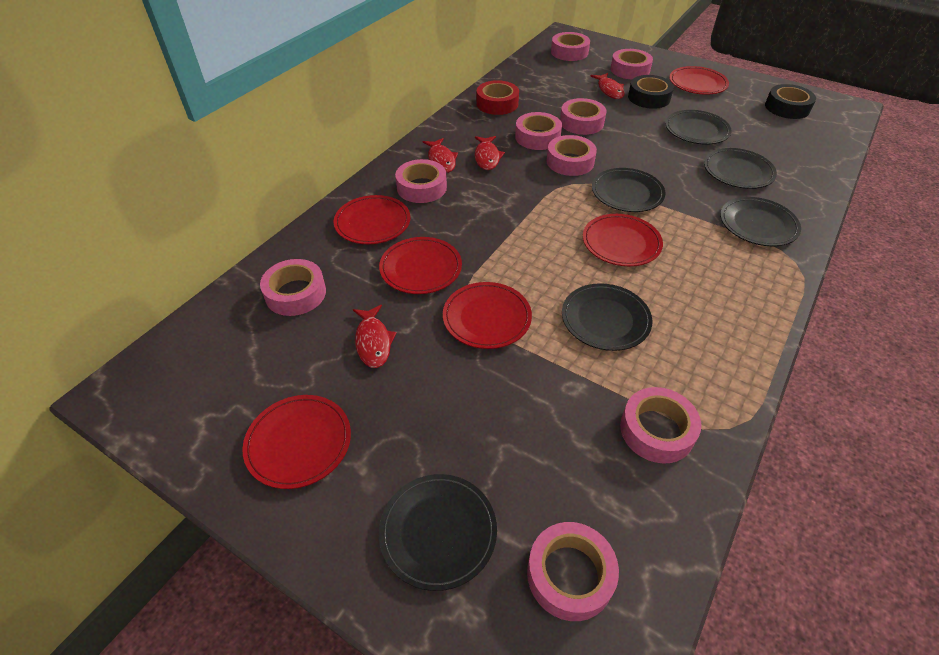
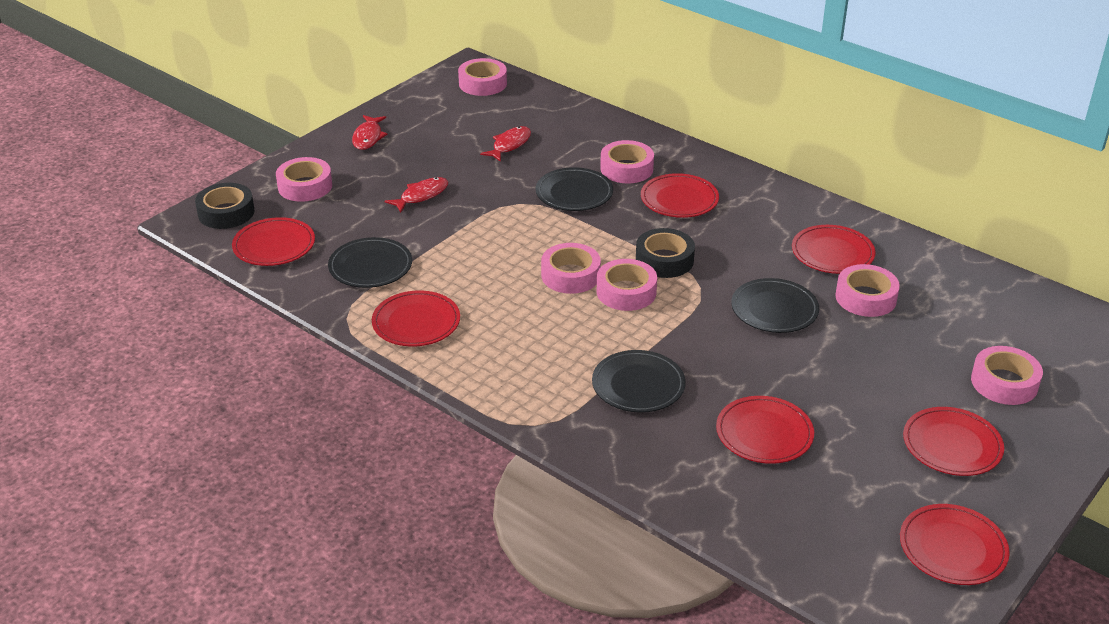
black plate: 6 -> 4
pink tape: 9 -> 7
red fish: 4 -> 3
red plate: 6 -> 7
red tape: 1 -> 0

